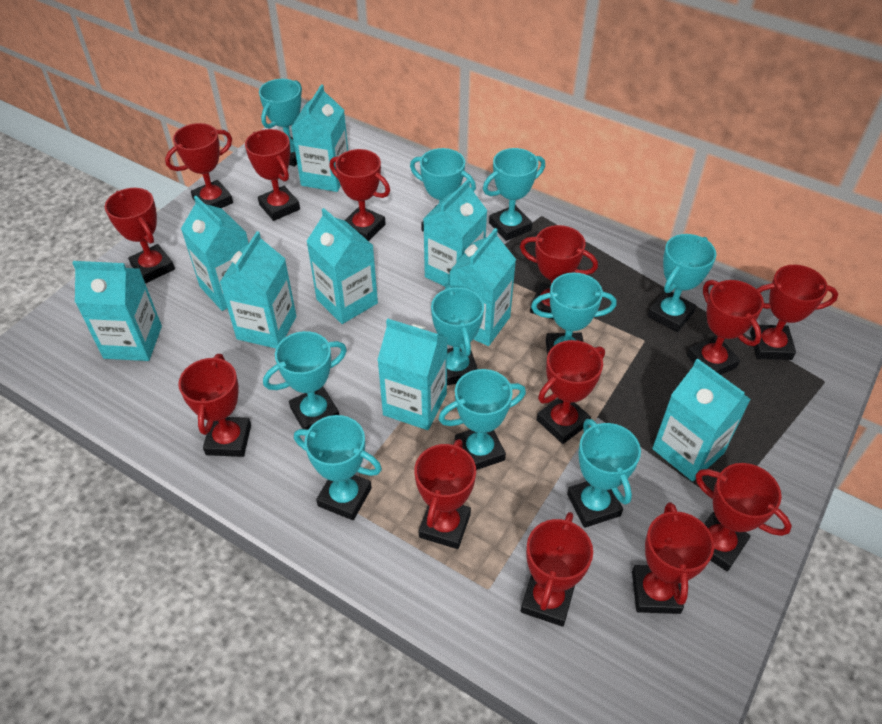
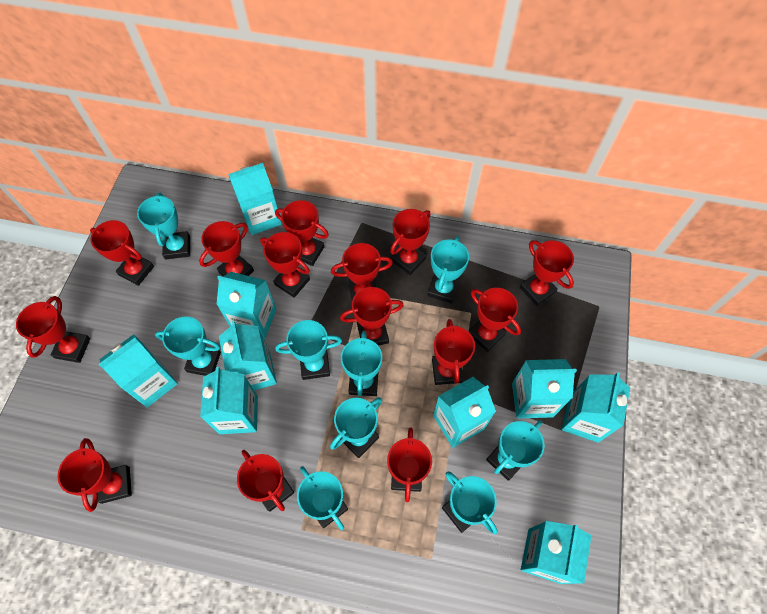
red trophy: 13 -> 14
turquoise trophy: 10 -> 9

